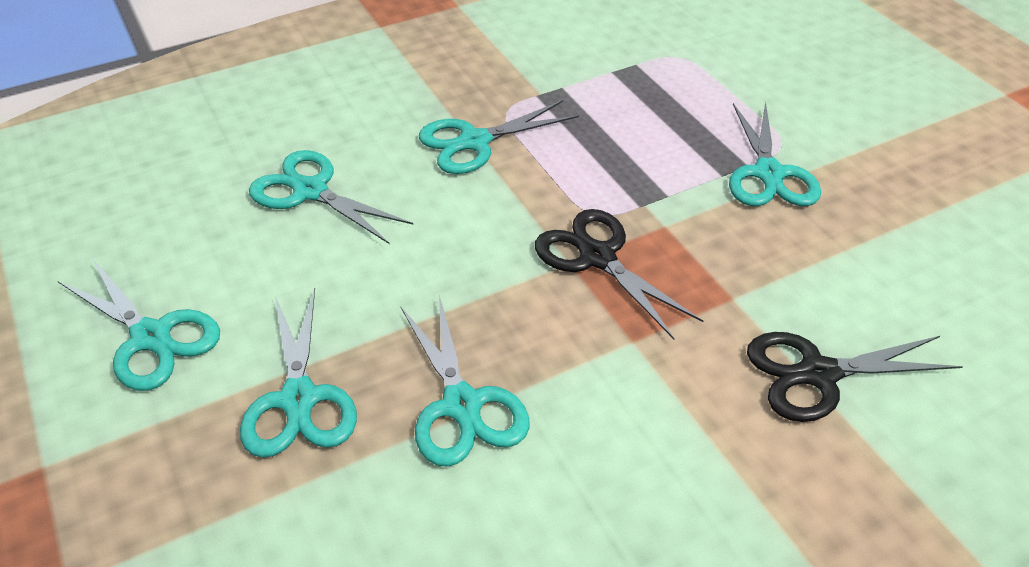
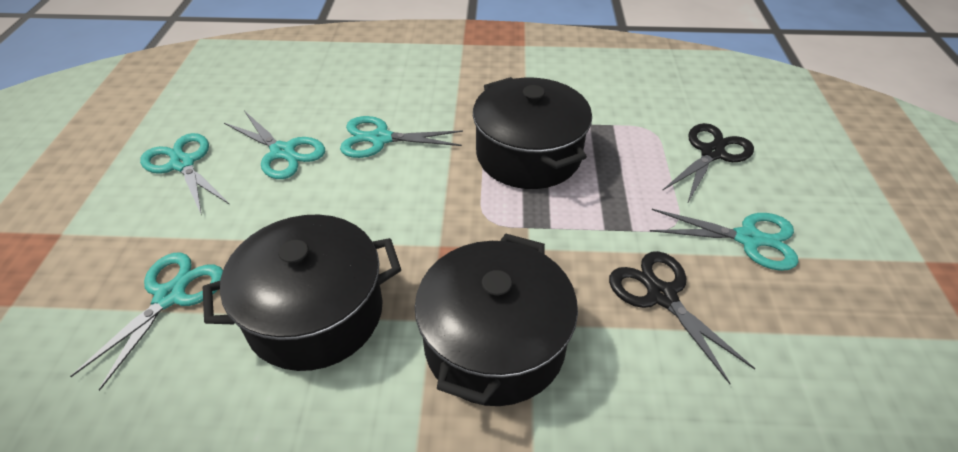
black pot: 0 -> 3
turquoise scissors: 6 -> 5

